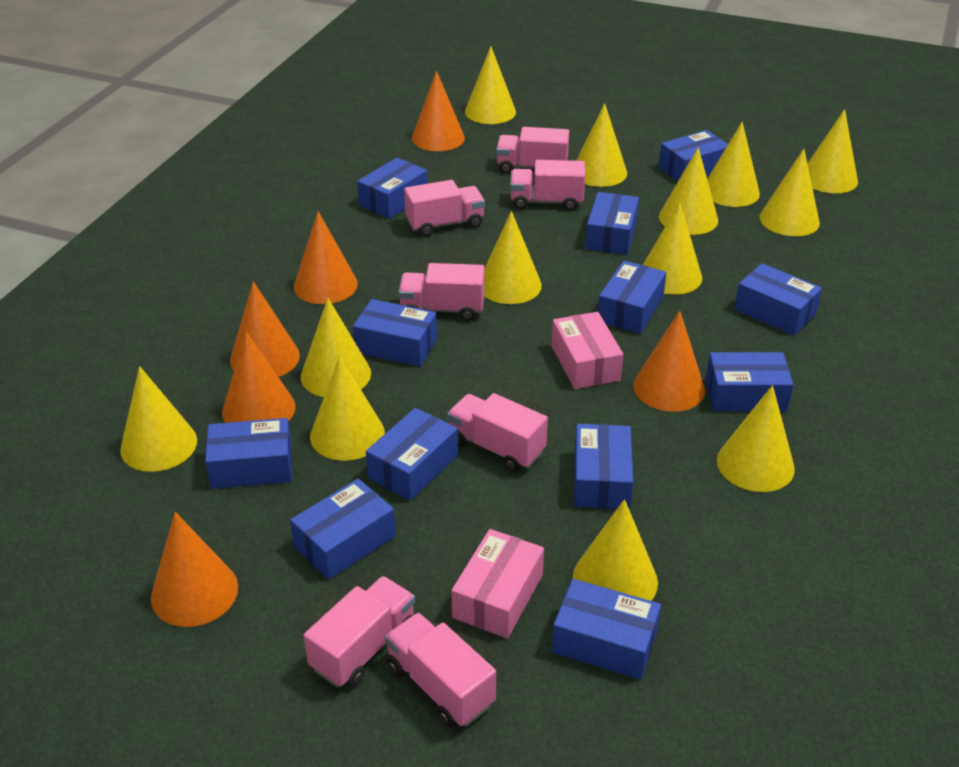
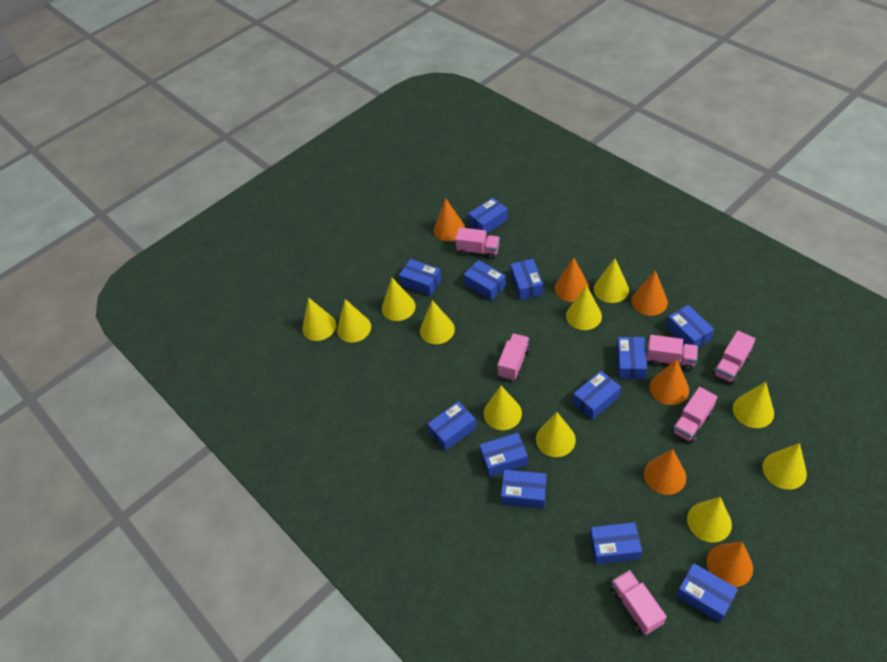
pink box: 2 -> 0
pink truck: 7 -> 6
yellow cone: 13 -> 11

